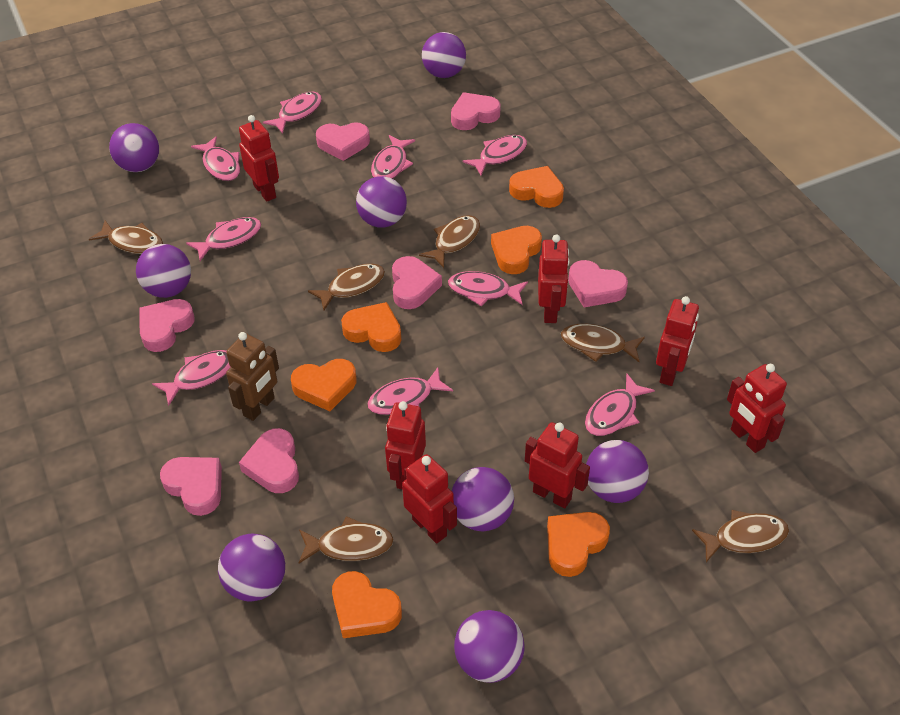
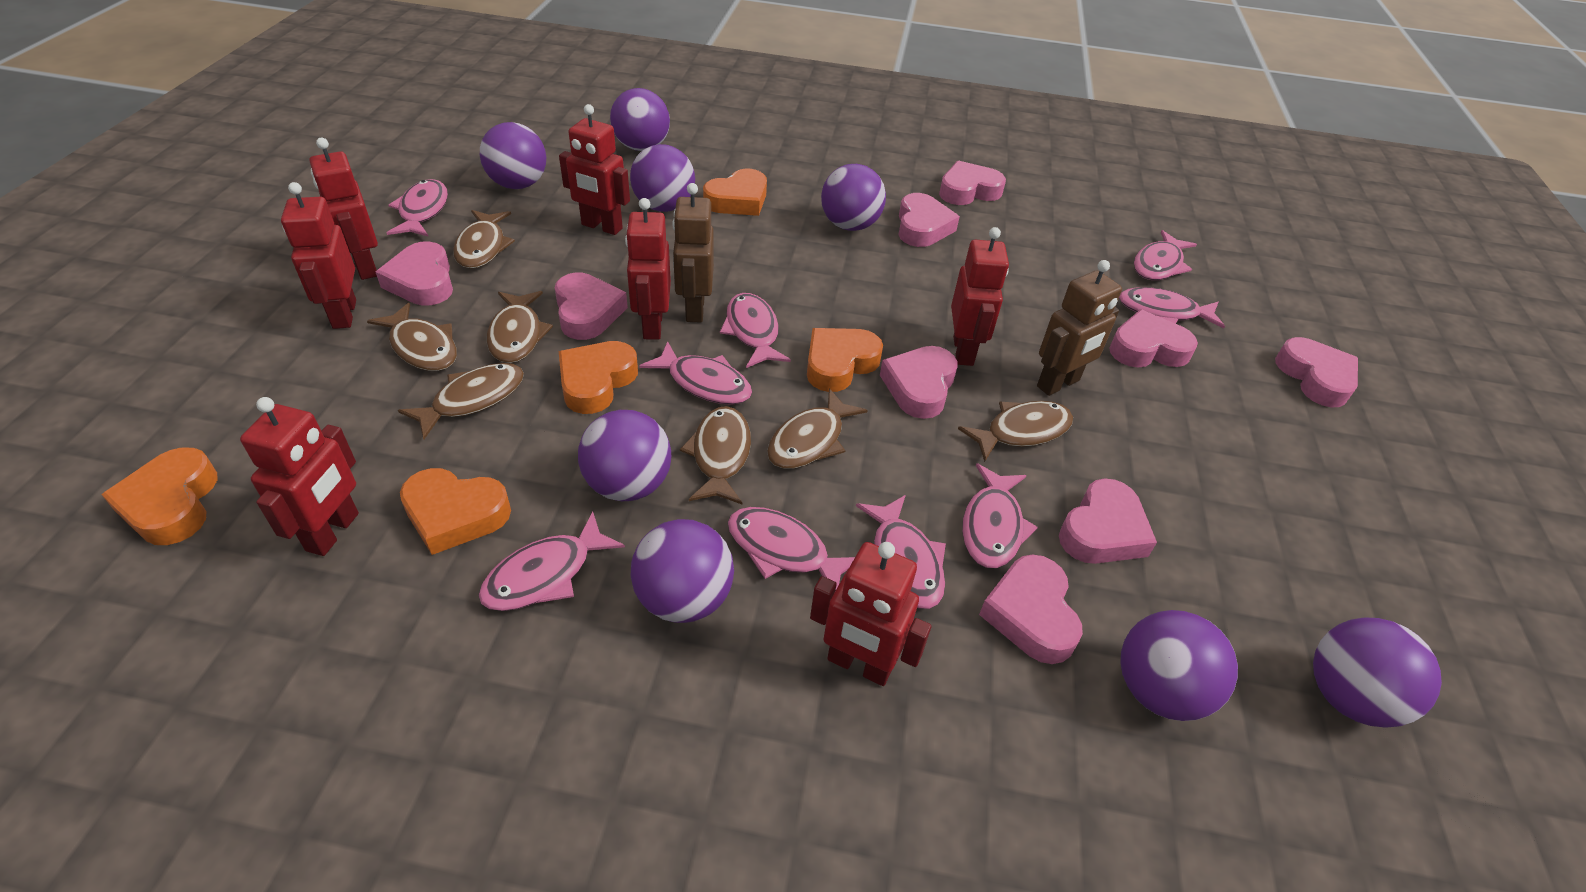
brown fish: 6 -> 7
brown robot: 1 -> 2
orange heart: 6 -> 5
pink heart: 7 -> 9

